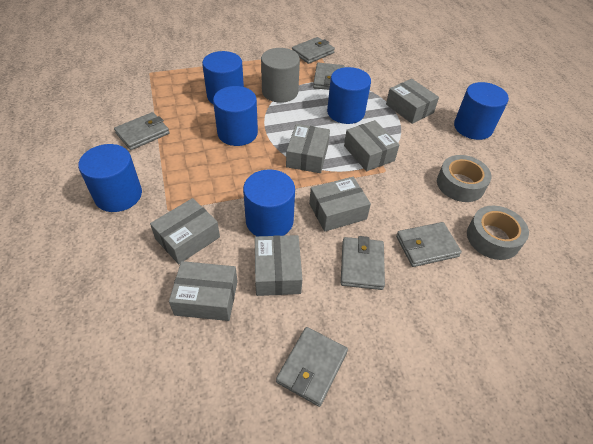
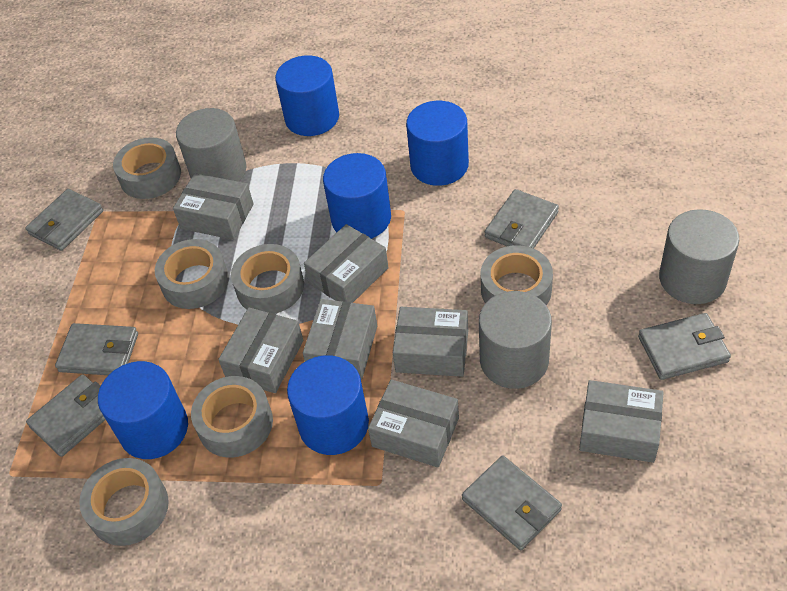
blue cylinder: 6 -> 5
grey cylinder: 1 -> 3
grey tape: 2 -> 6

